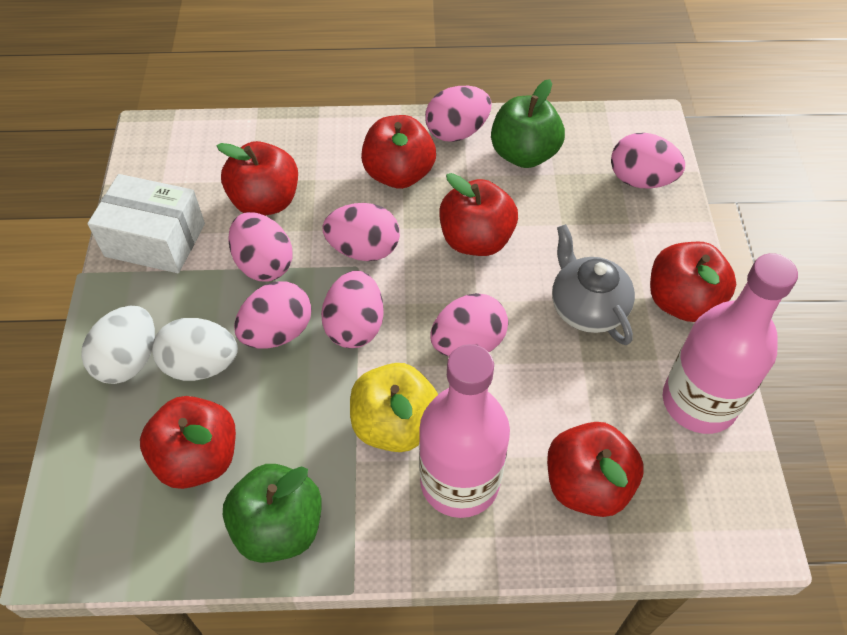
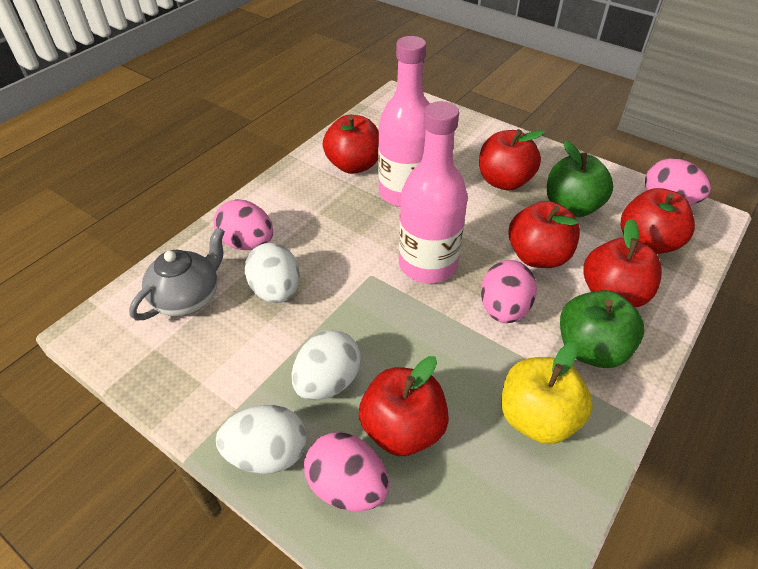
pink egg: 7 -> 4
white box: 1 -> 0
white egg: 2 -> 3

